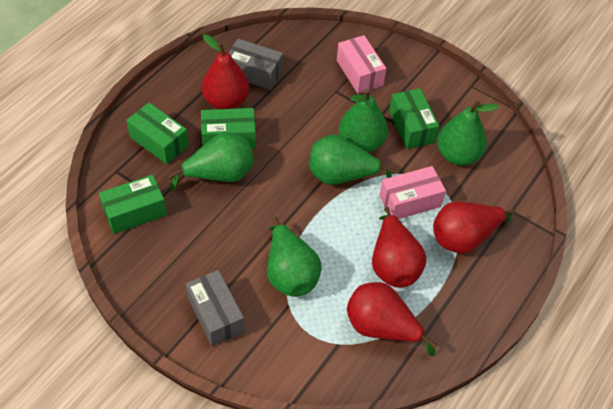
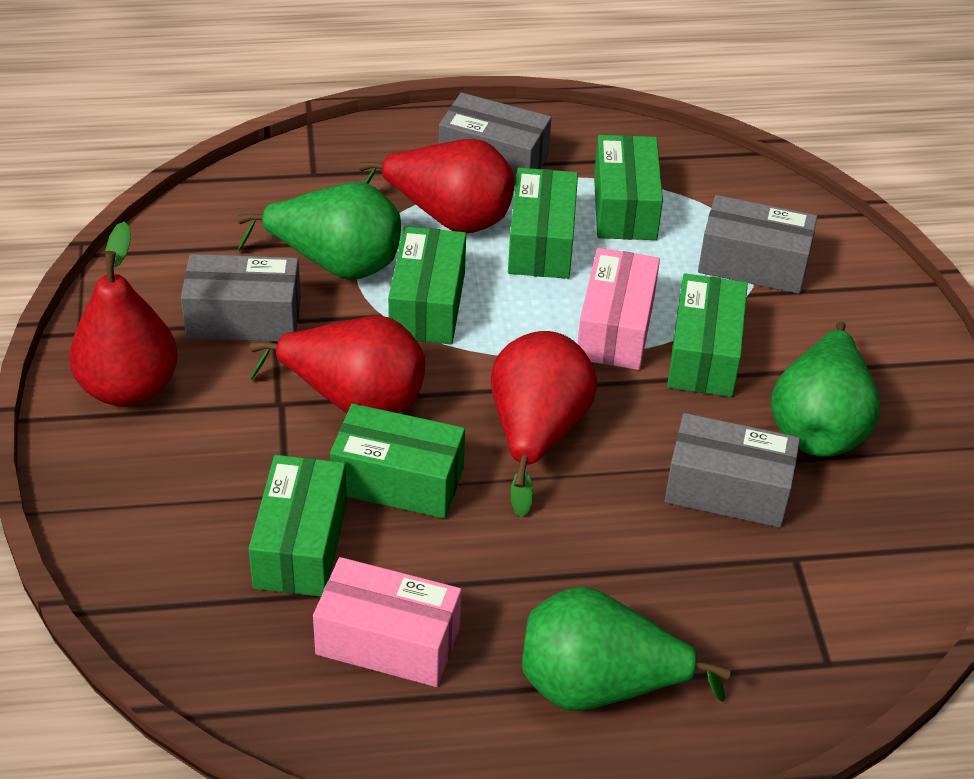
green box: 4 -> 6
green pear: 5 -> 3
grey box: 2 -> 4

